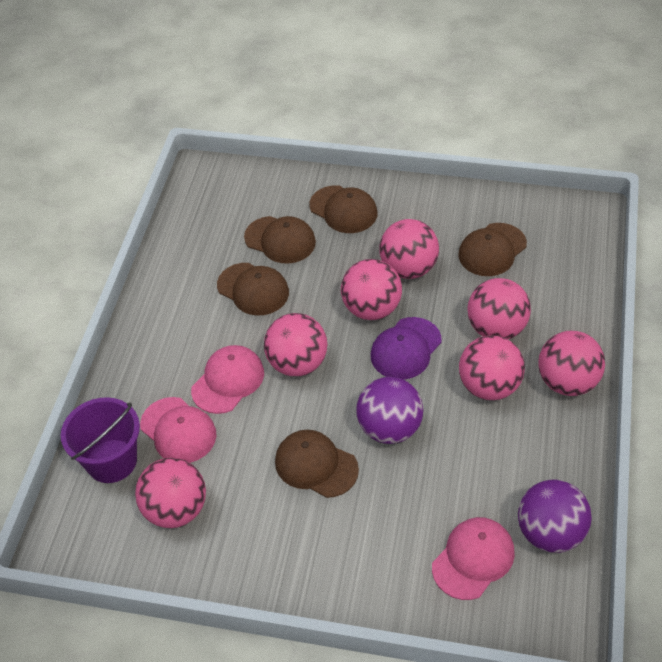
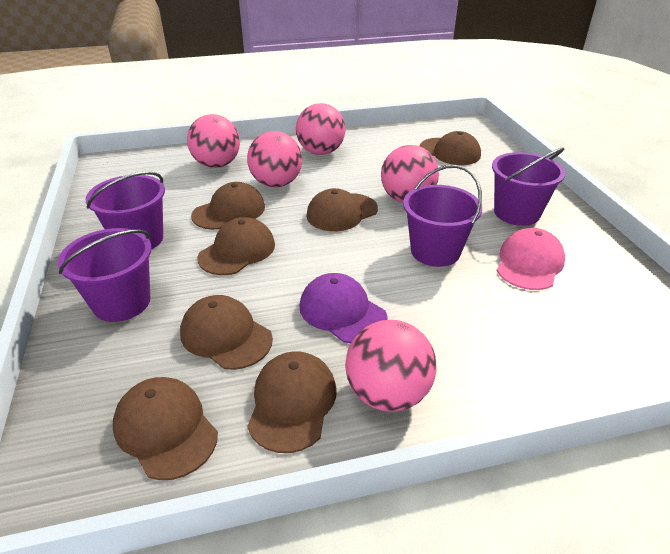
brown cap: 5 -> 7
pink ball: 7 -> 5
pink cap: 3 -> 1
purple ball: 2 -> 0
purple bucket: 1 -> 4

